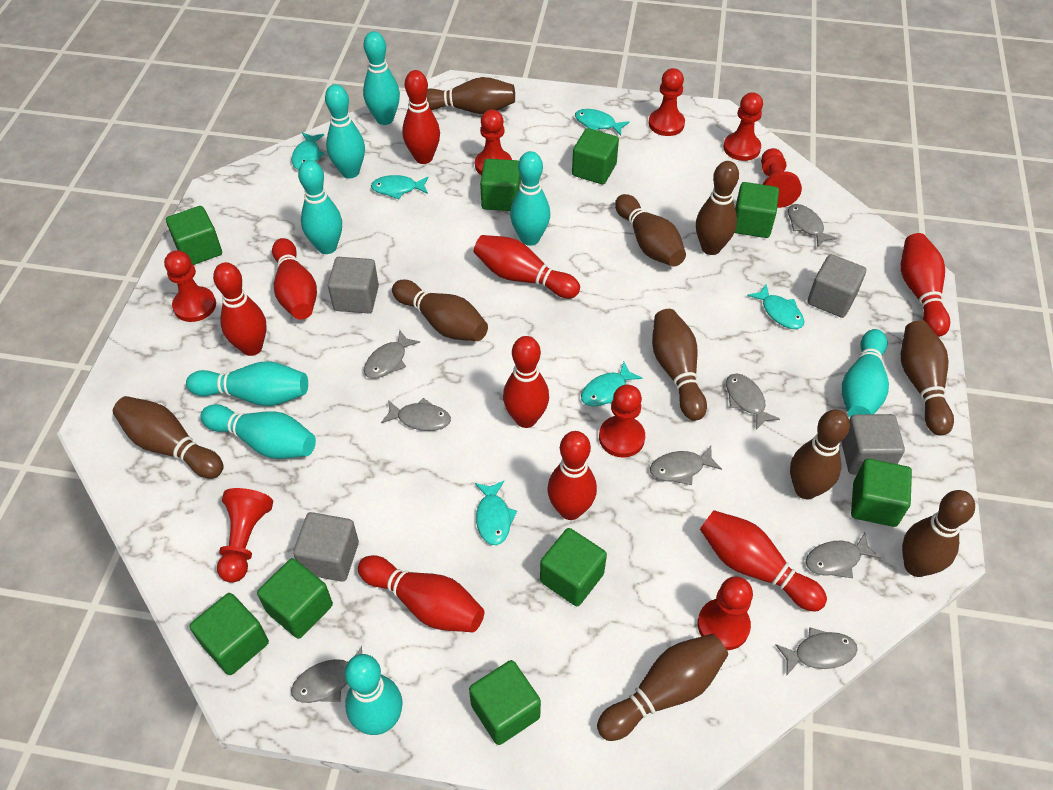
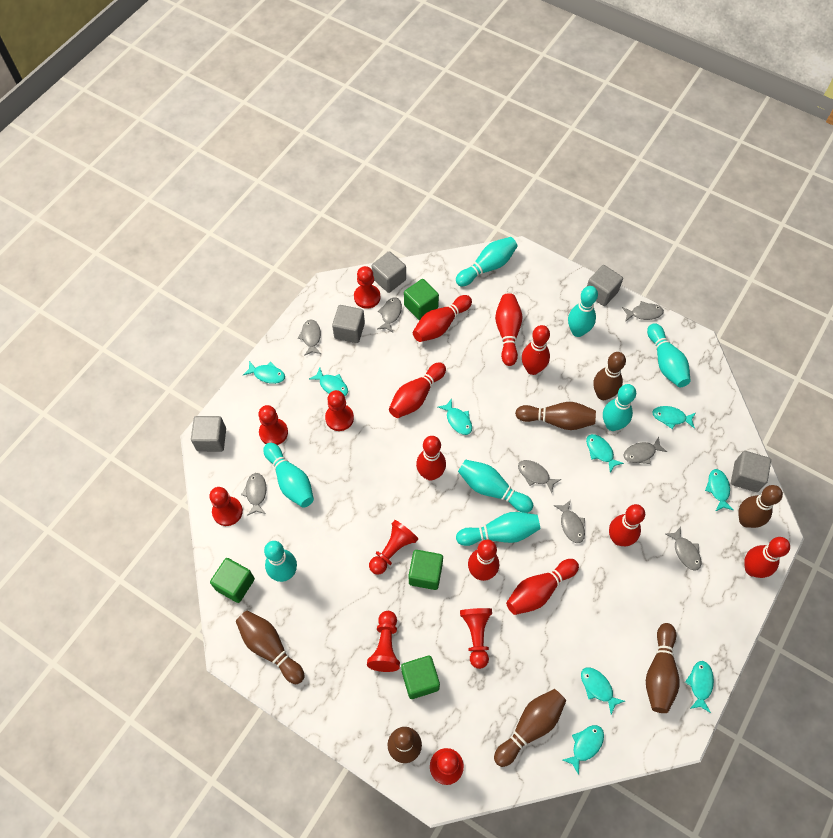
brown bowling pin: 10 -> 7
green cube: 9 -> 4
grey cube: 4 -> 5
turquoise fish: 6 -> 9

